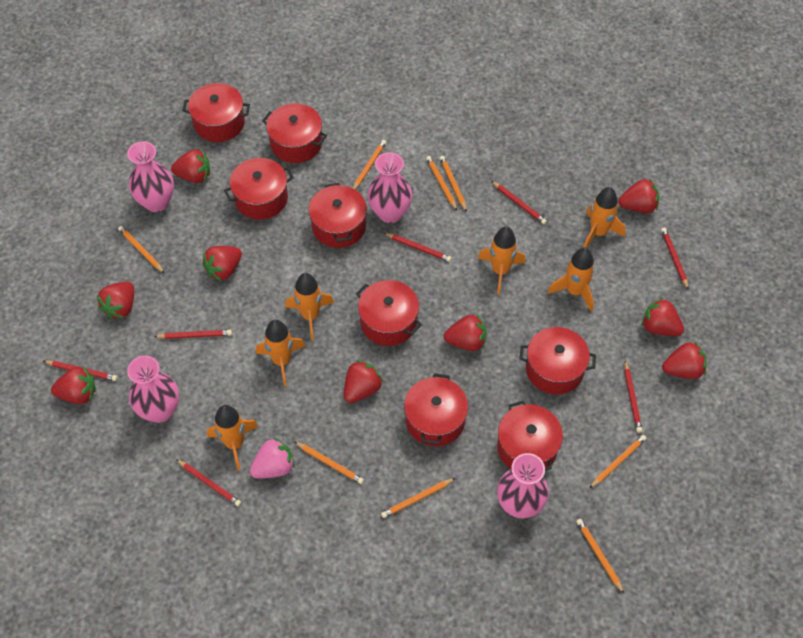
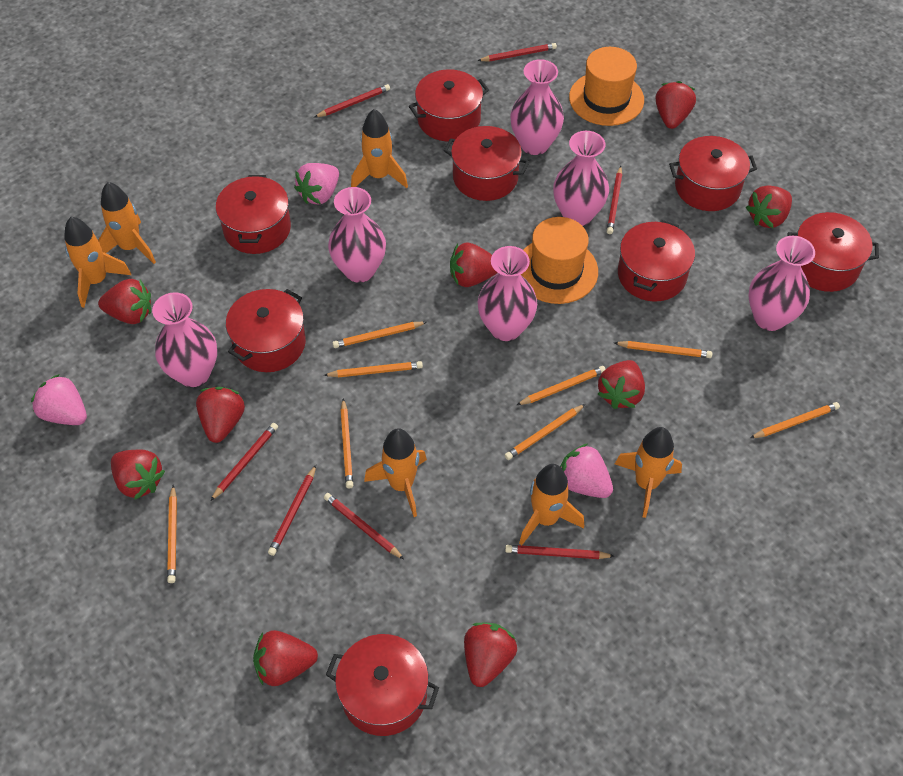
orange hat: 0 -> 2
pink strawberry: 1 -> 3
pink vase: 4 -> 6

